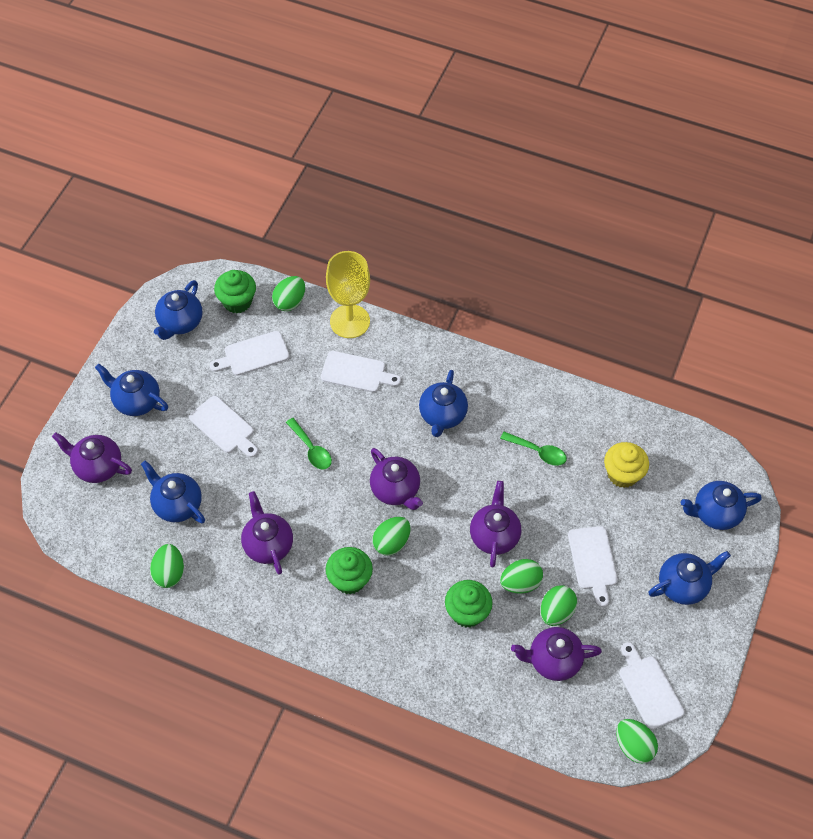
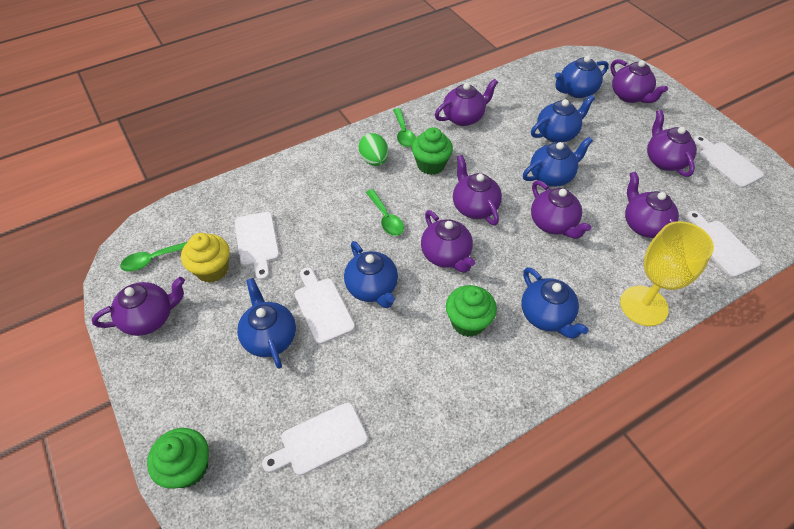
green egg: 6 -> 1
green spoon: 2 -> 3
purple teapot: 5 -> 8

